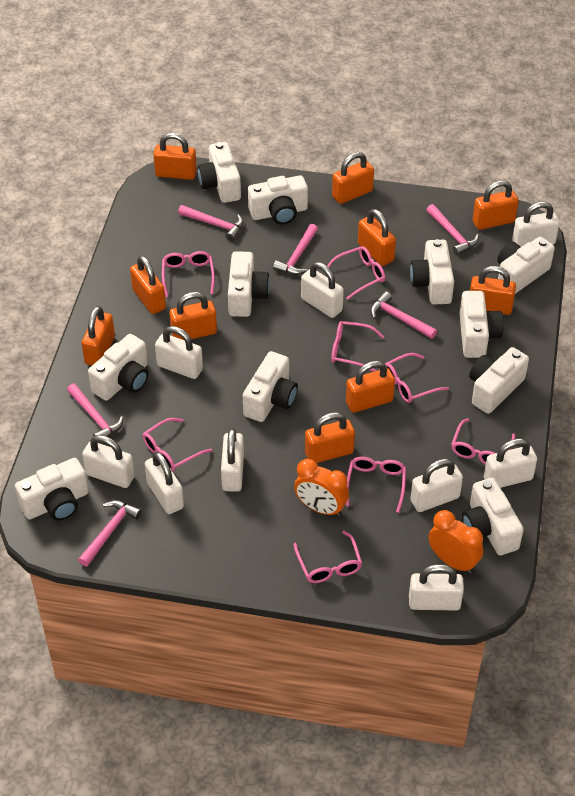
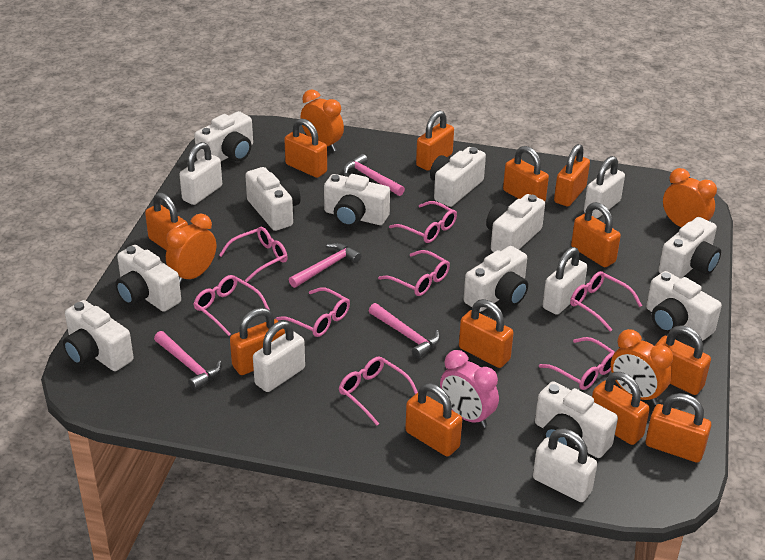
orange clock: 2 -> 4
orange padlock: 10 -> 12
pink clock: 0 -> 1
pink hammer: 6 -> 4
white padlock: 9 -> 5

